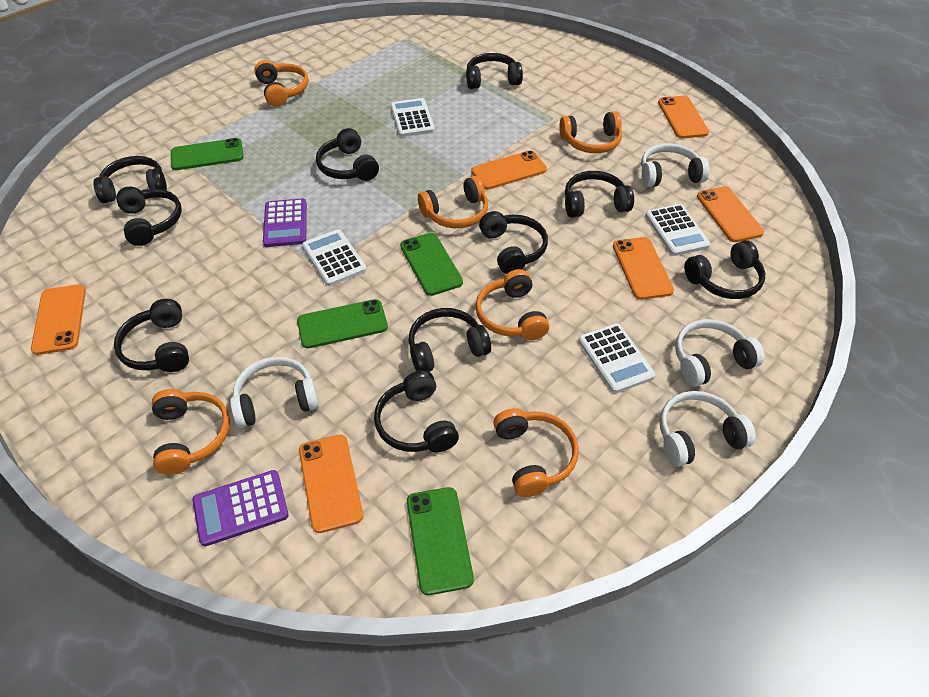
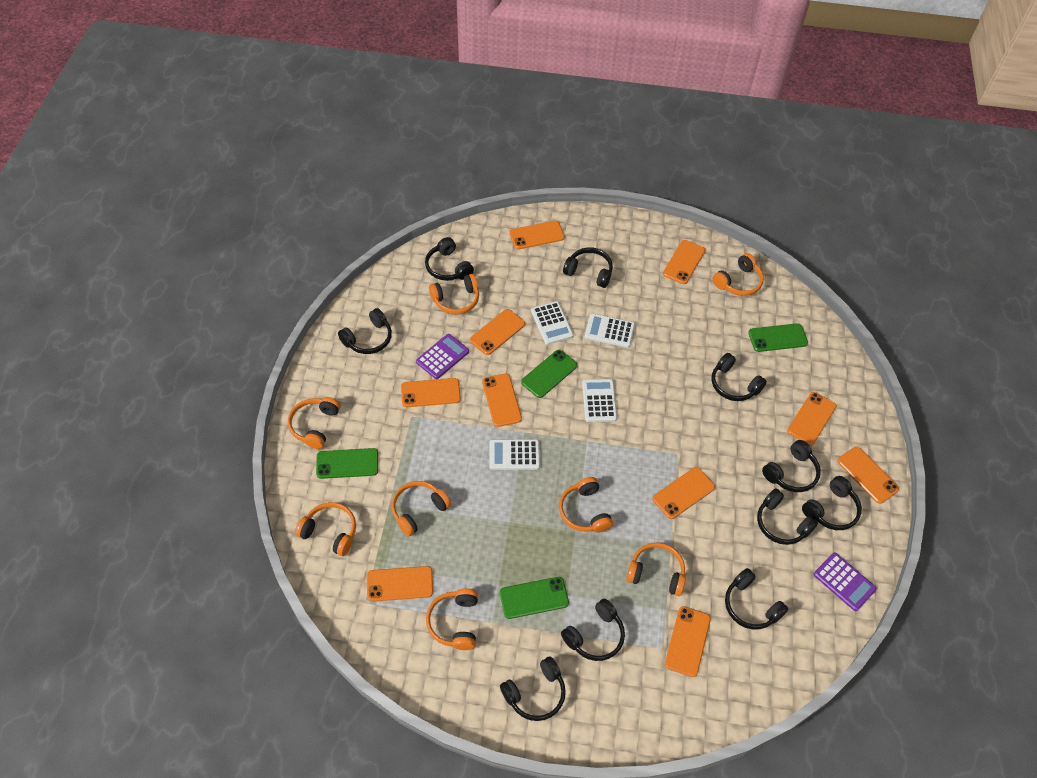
orange headphones: 6 -> 8
orange phone: 6 -> 10
white headphones: 4 -> 0

